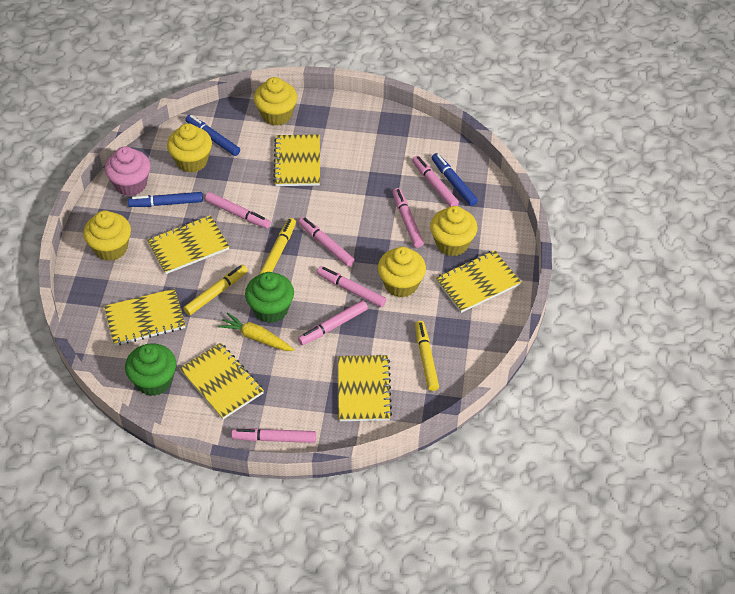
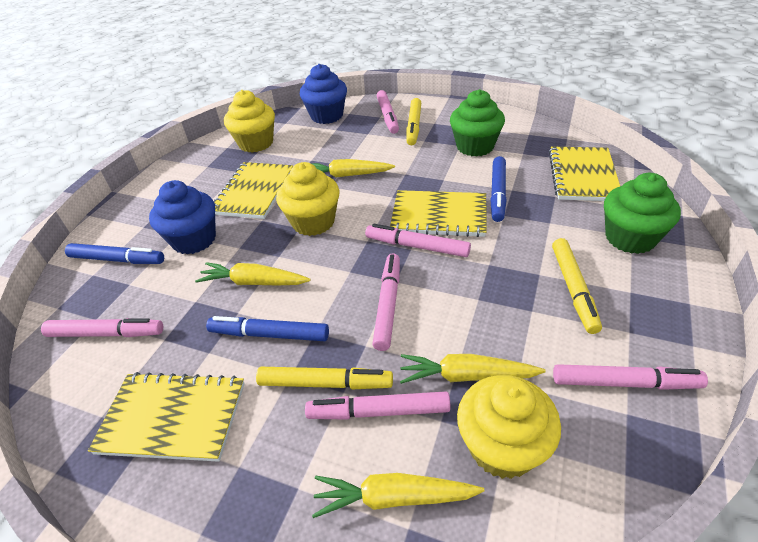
blue cupcake: 0 -> 2
pink cupcake: 1 -> 0
pink marker: 7 -> 6
yellow carrot: 1 -> 4
yellow cupcake: 5 -> 3
yellow notebook: 6 -> 4

